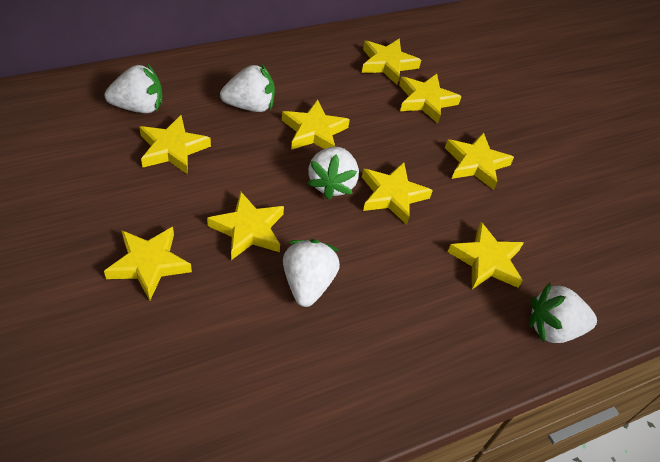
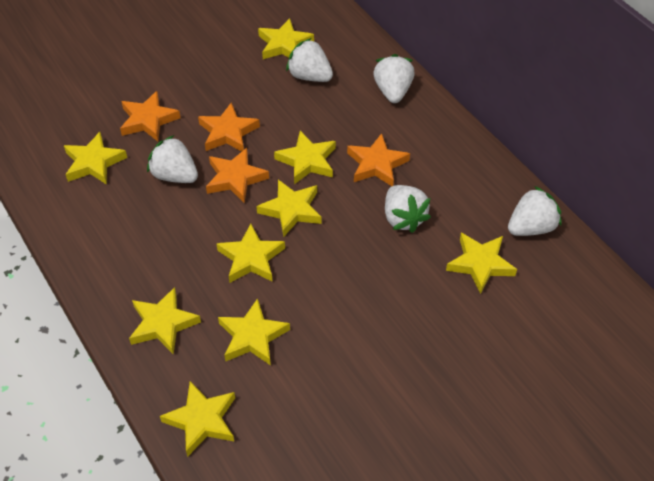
orange star: 0 -> 4

